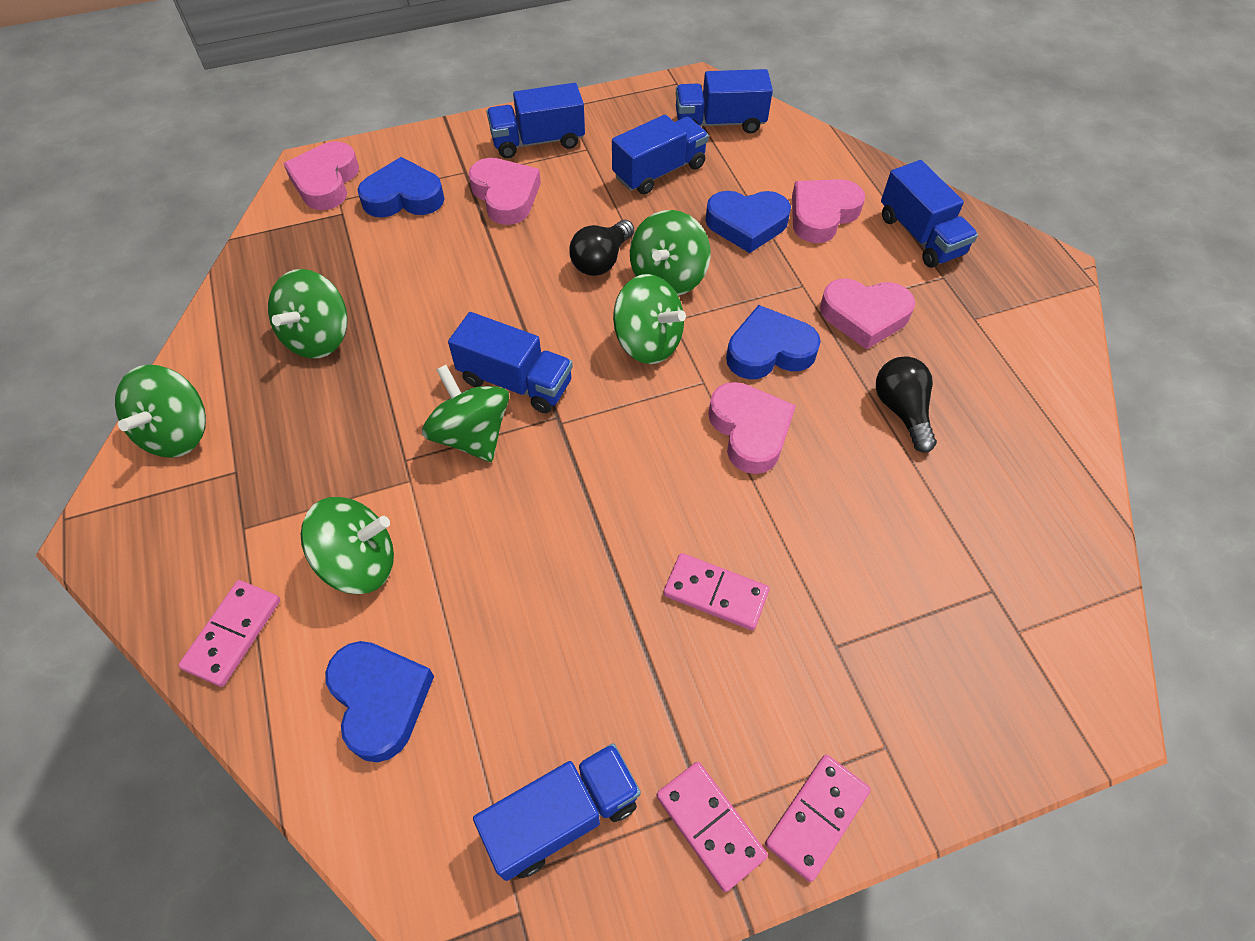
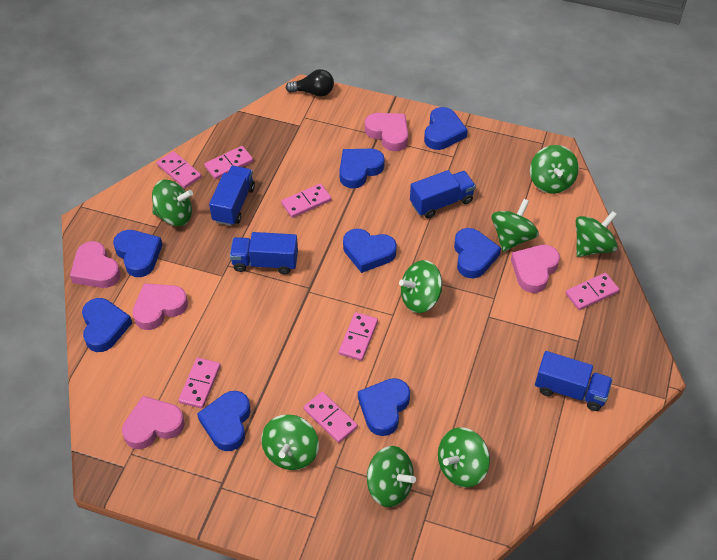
black light bulb: 2 -> 1
blue heart: 4 -> 8
blue truck: 6 -> 4
green spinning top: 6 -> 8
pink domino: 4 -> 7

